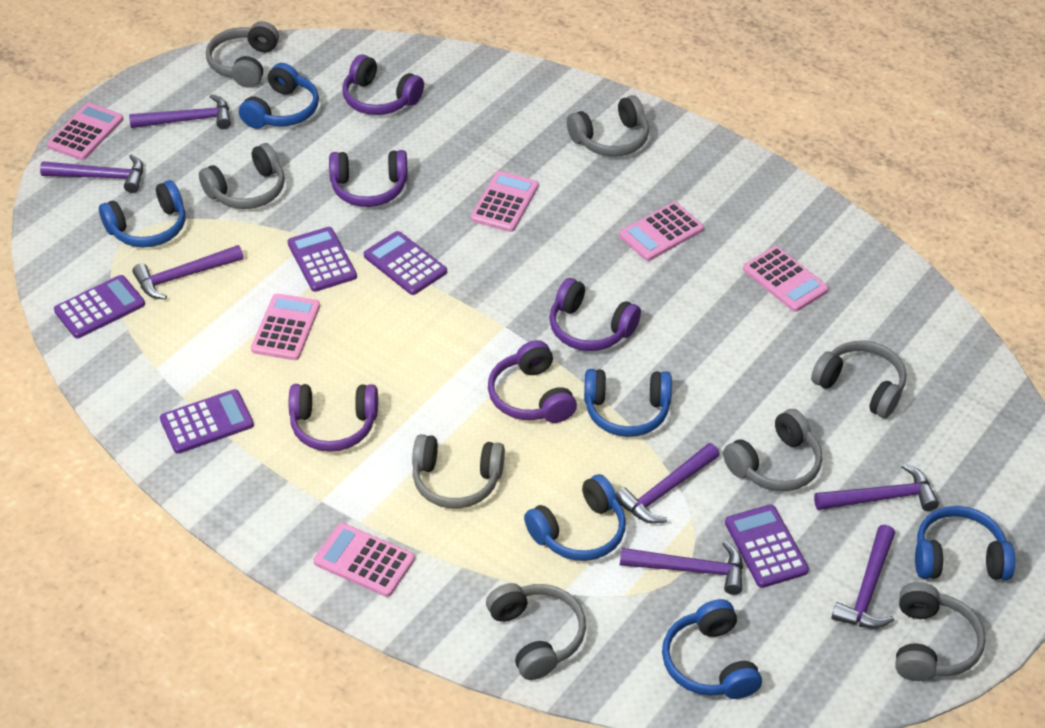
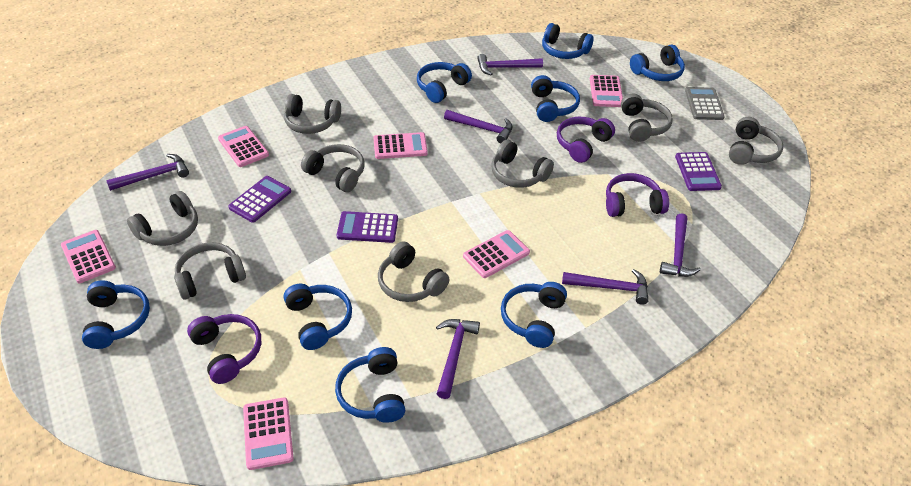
blue headphones: 6 -> 8
grey calculator: 0 -> 1
purple calculator: 5 -> 3
purple hammer: 7 -> 6
purple headphones: 5 -> 3

